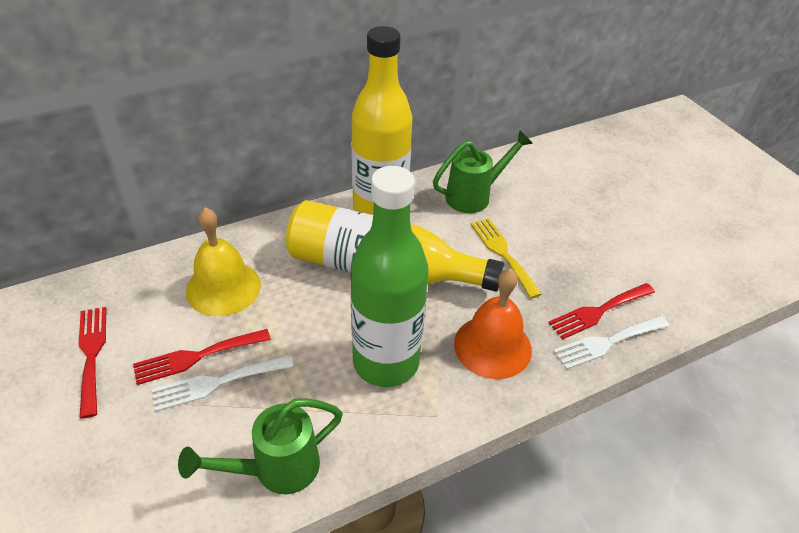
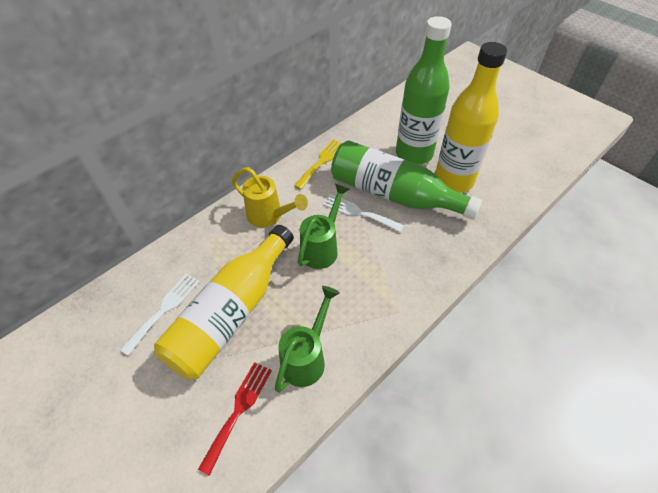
green bottle: 1 -> 2
orange bell: 1 -> 0
red fork: 3 -> 1
yellow bell: 1 -> 0
yellow watering can: 0 -> 1

